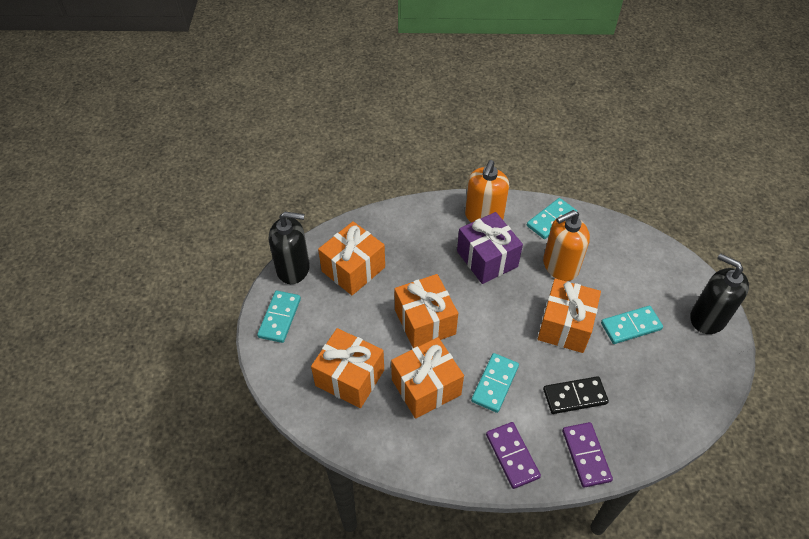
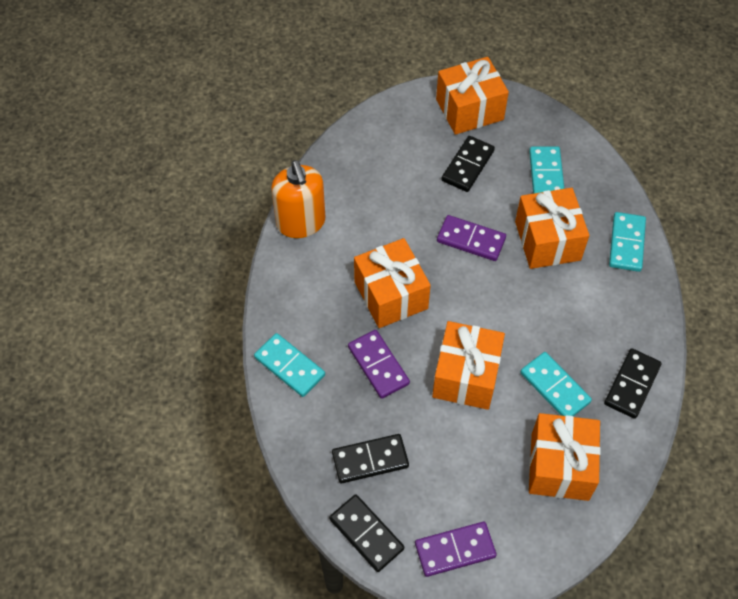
black domino: 1 -> 4
black soap dispenser: 2 -> 0
orange soap dispenser: 2 -> 1
purple domino: 2 -> 3
purple gift: 1 -> 0

